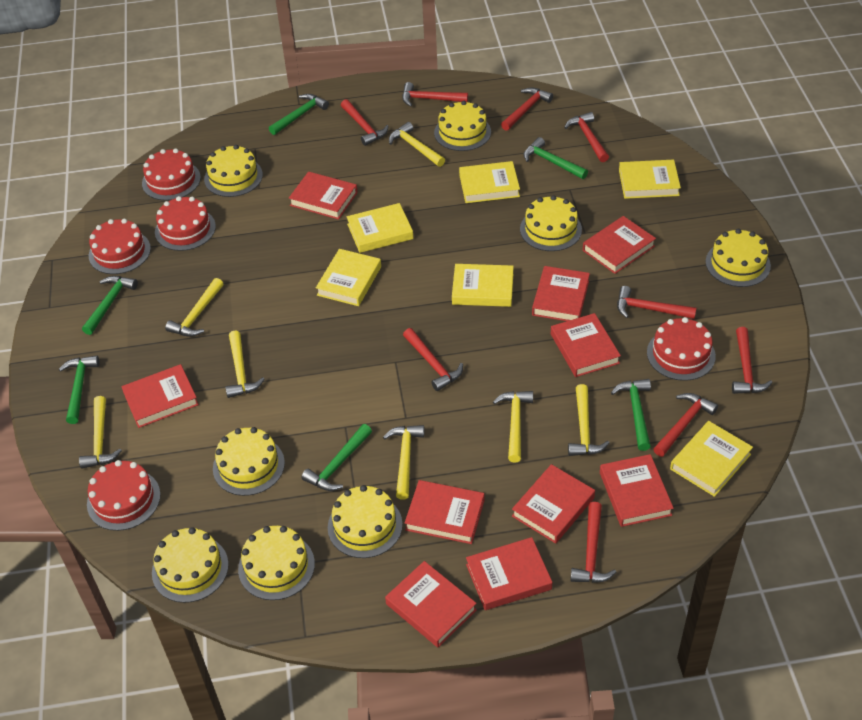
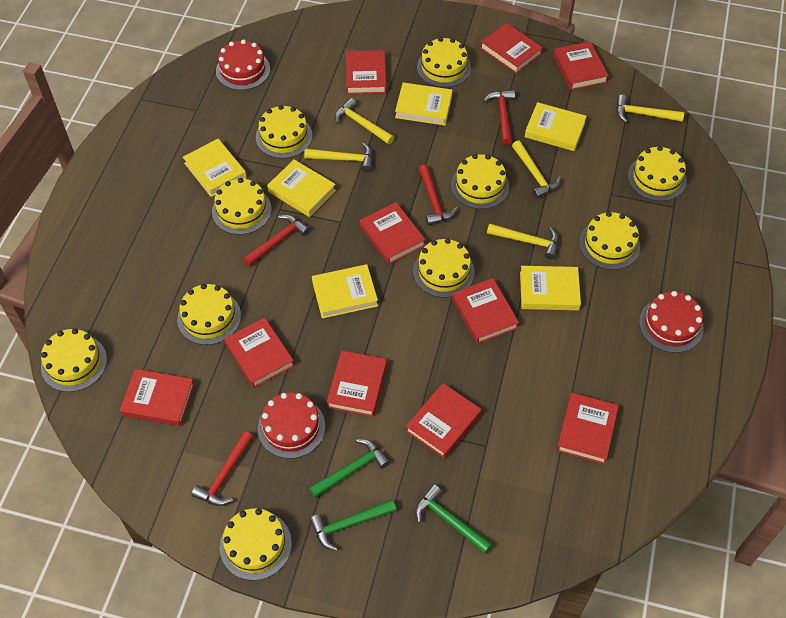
green hammer: 6 -> 3
red cake: 5 -> 3
red hammer: 9 -> 4
yellow cake: 8 -> 10
yellow hammer: 7 -> 5

